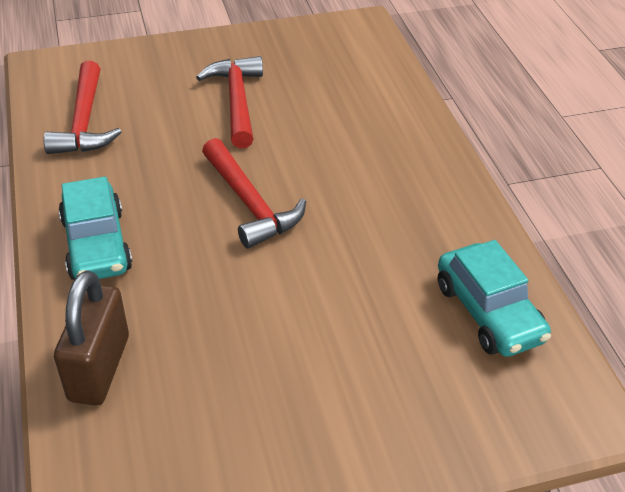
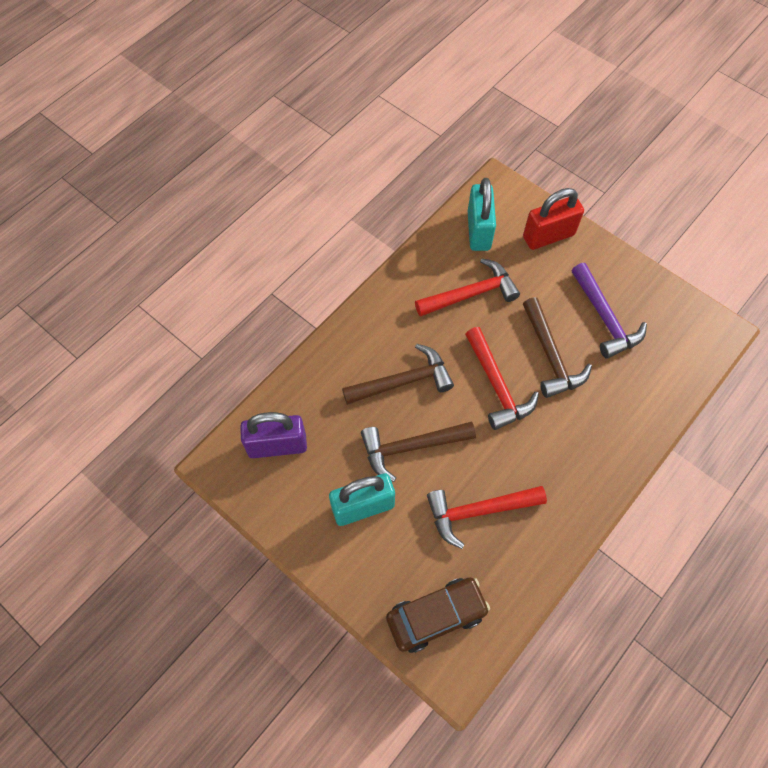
brown car: 0 -> 1
brown hammer: 0 -> 3
brown padlock: 1 -> 0
purple hammer: 0 -> 1
purple padlock: 0 -> 1
red padlock: 0 -> 1
turquoise car: 2 -> 0
turquoise padlock: 0 -> 2

